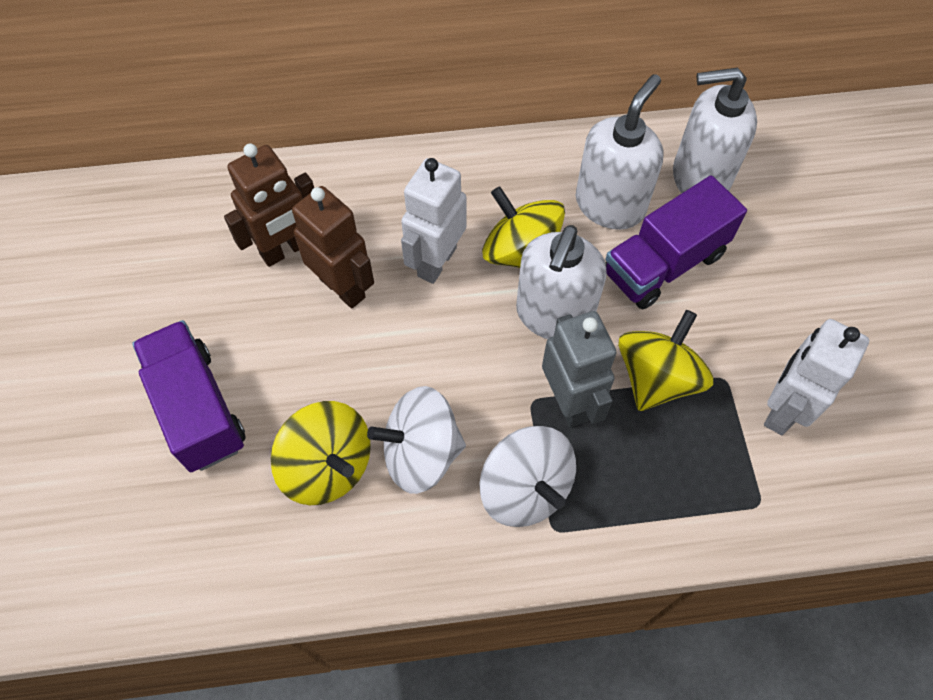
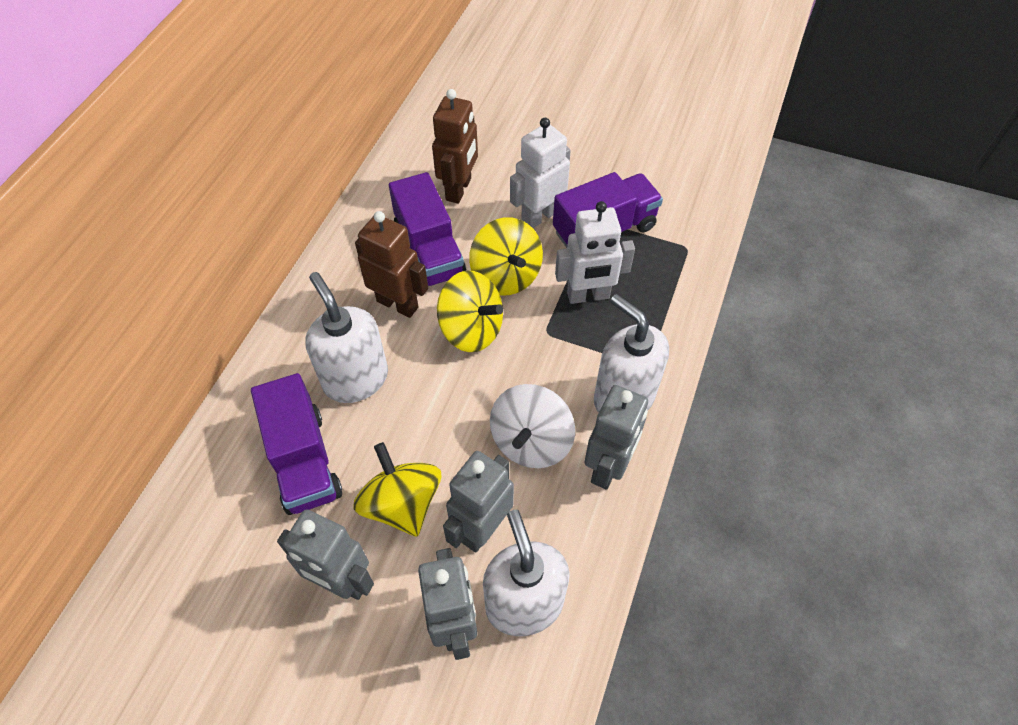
grey robot: 1 -> 4
purple truck: 2 -> 3
white spinning top: 2 -> 1

